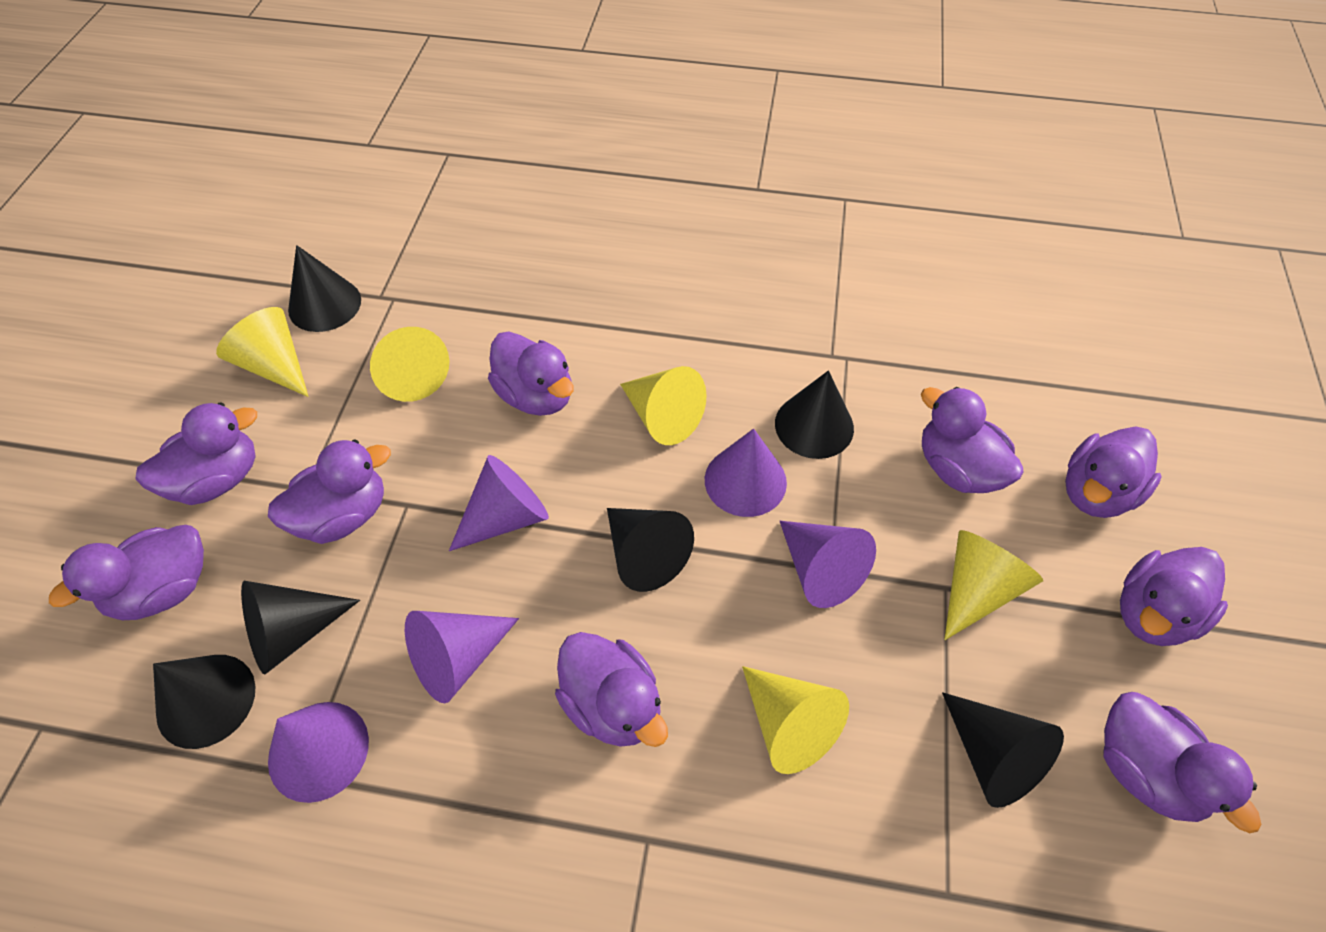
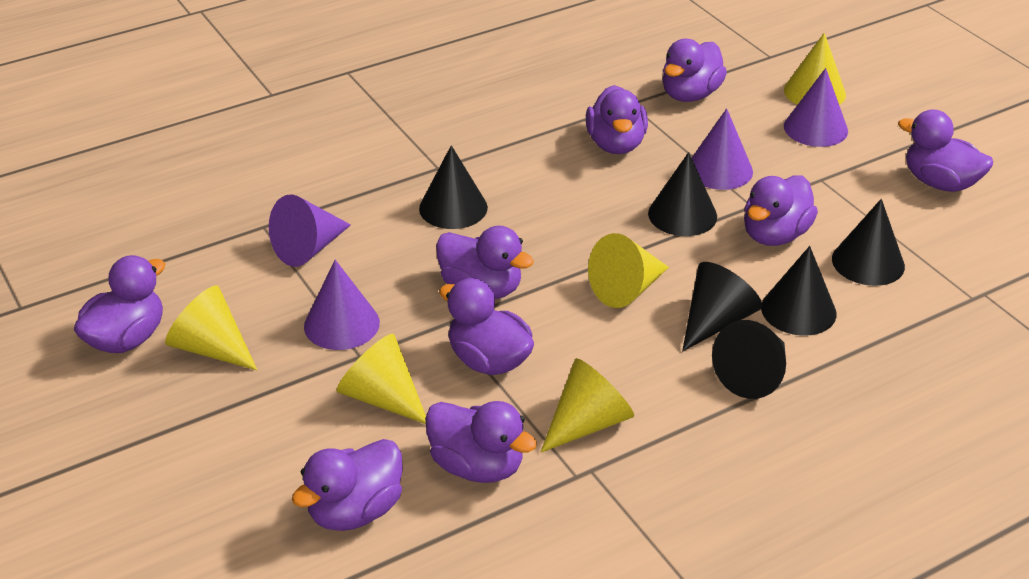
purple cone: 5 -> 4

